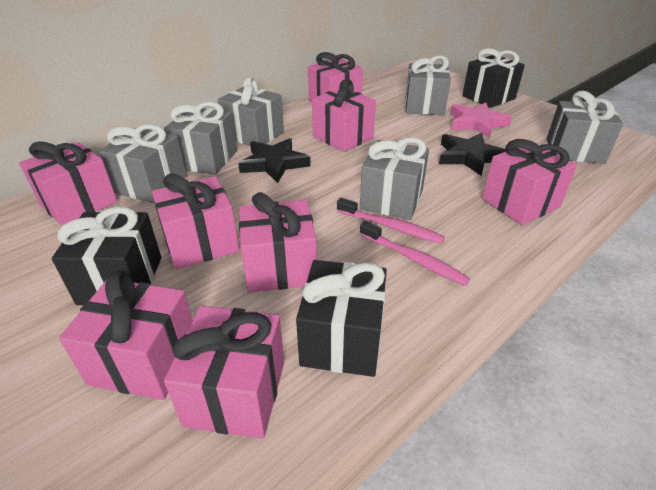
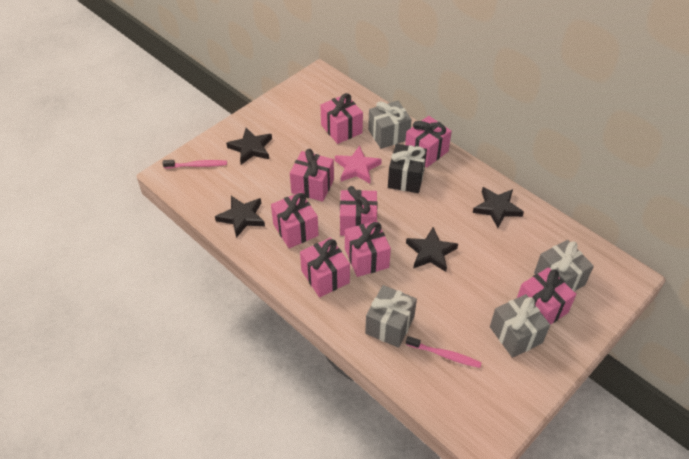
black gift: 3 -> 1
black star: 2 -> 4
grey gift: 6 -> 4

